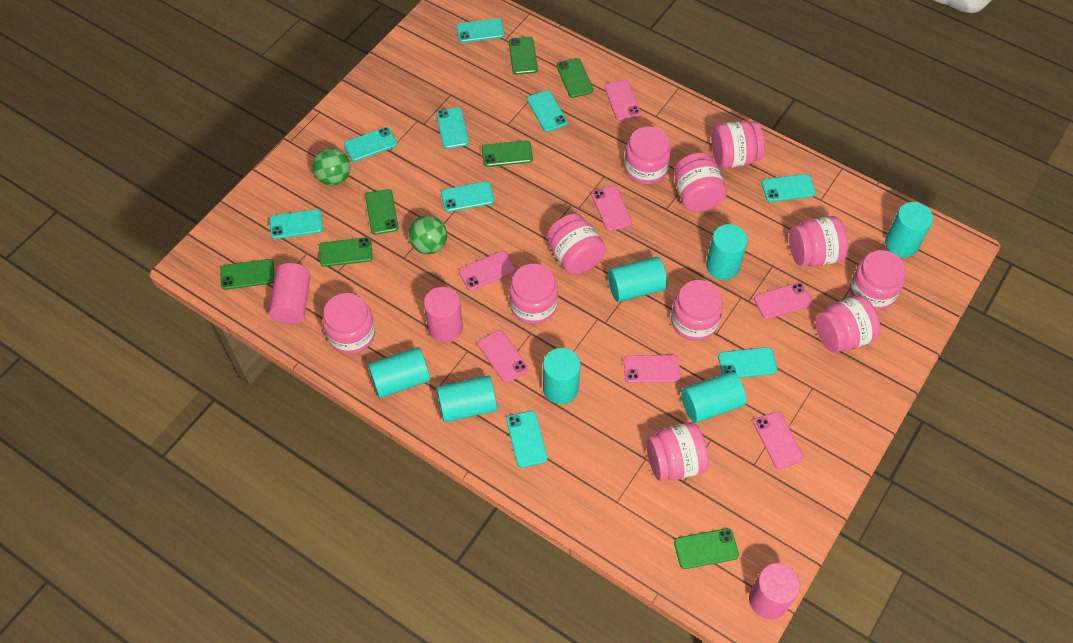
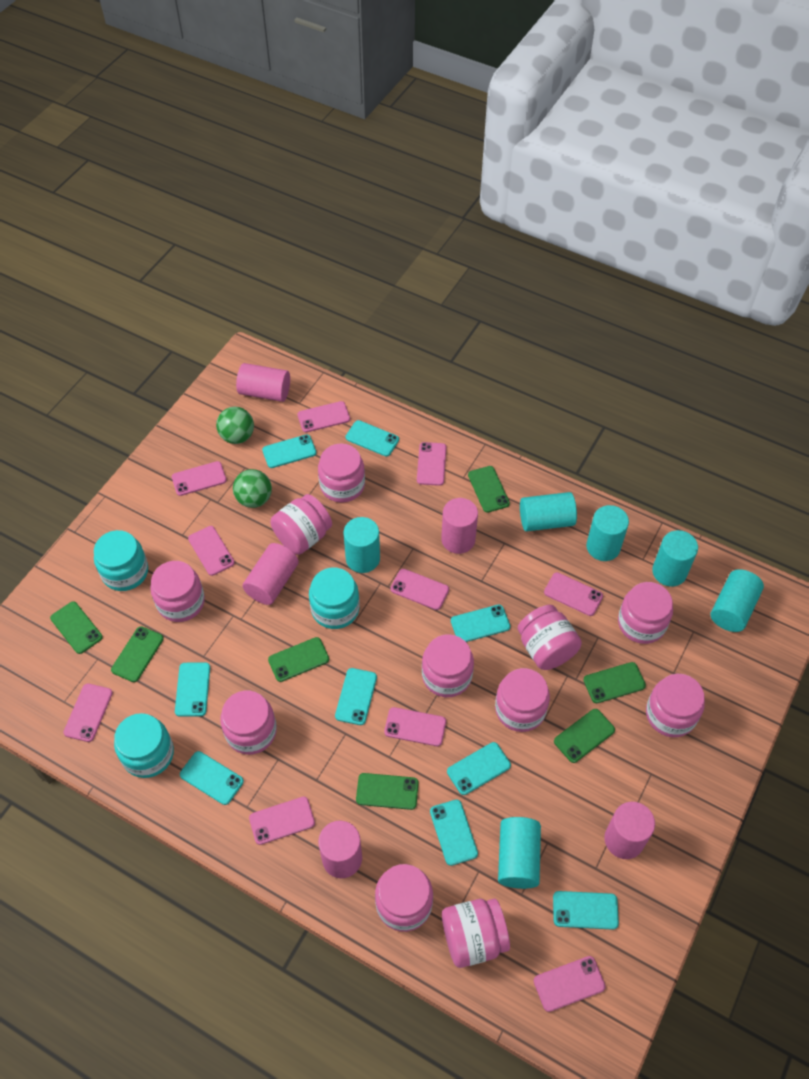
pink cylinder: 3 -> 5
pink phone: 7 -> 10
turquoise cylinder: 7 -> 6
turquoise jar: 0 -> 3

